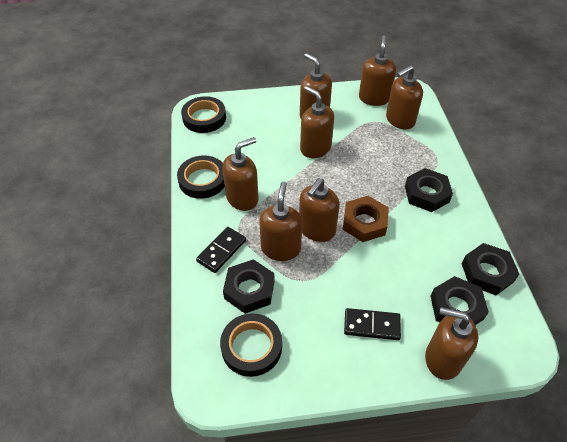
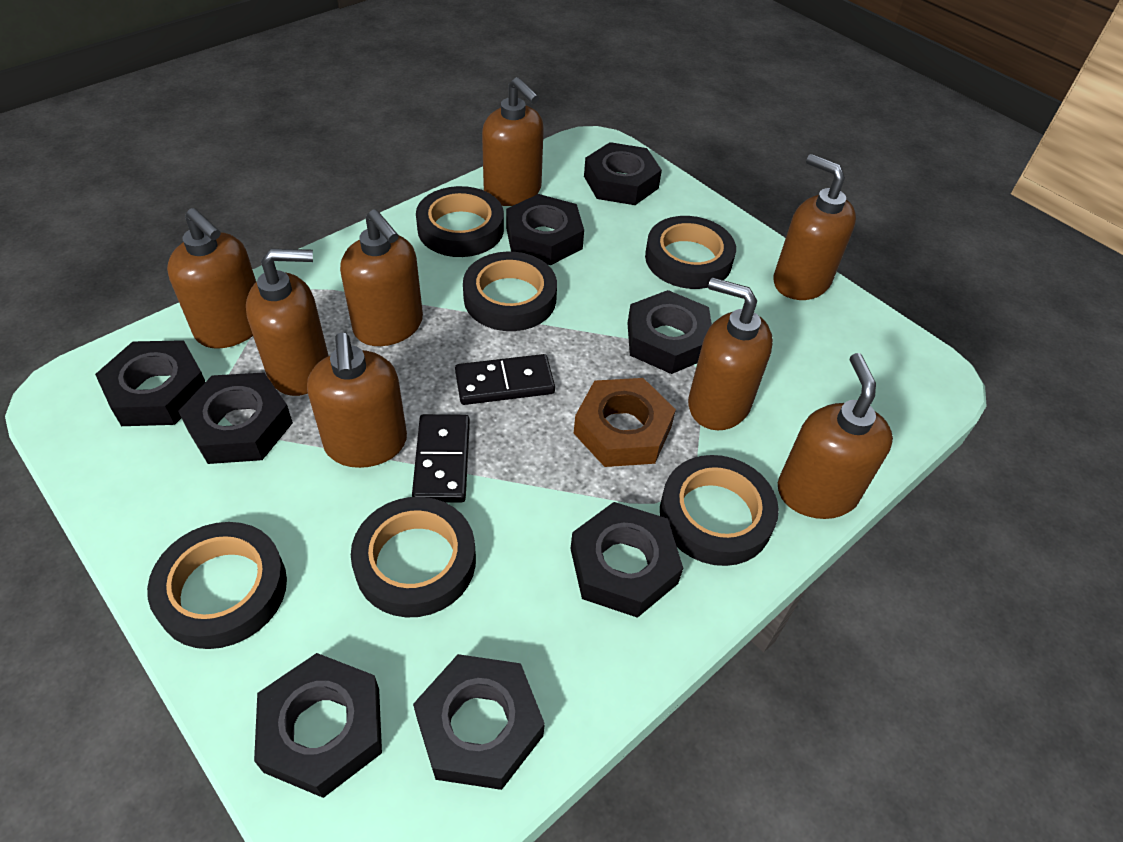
black nut: 4 -> 8
black tape: 3 -> 6

